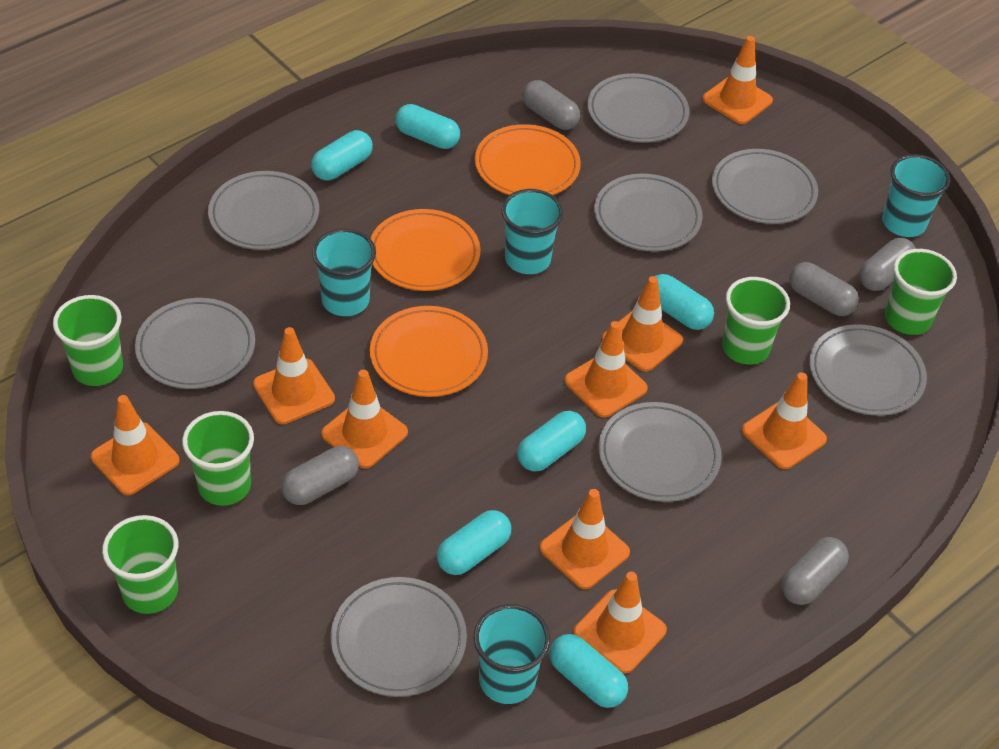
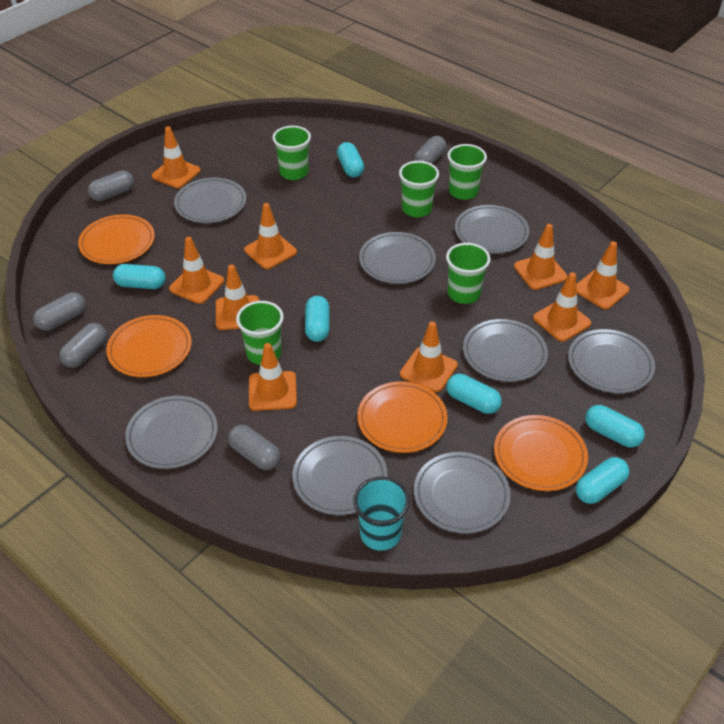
orange plate: 3 -> 4
turquoise cup: 4 -> 1

